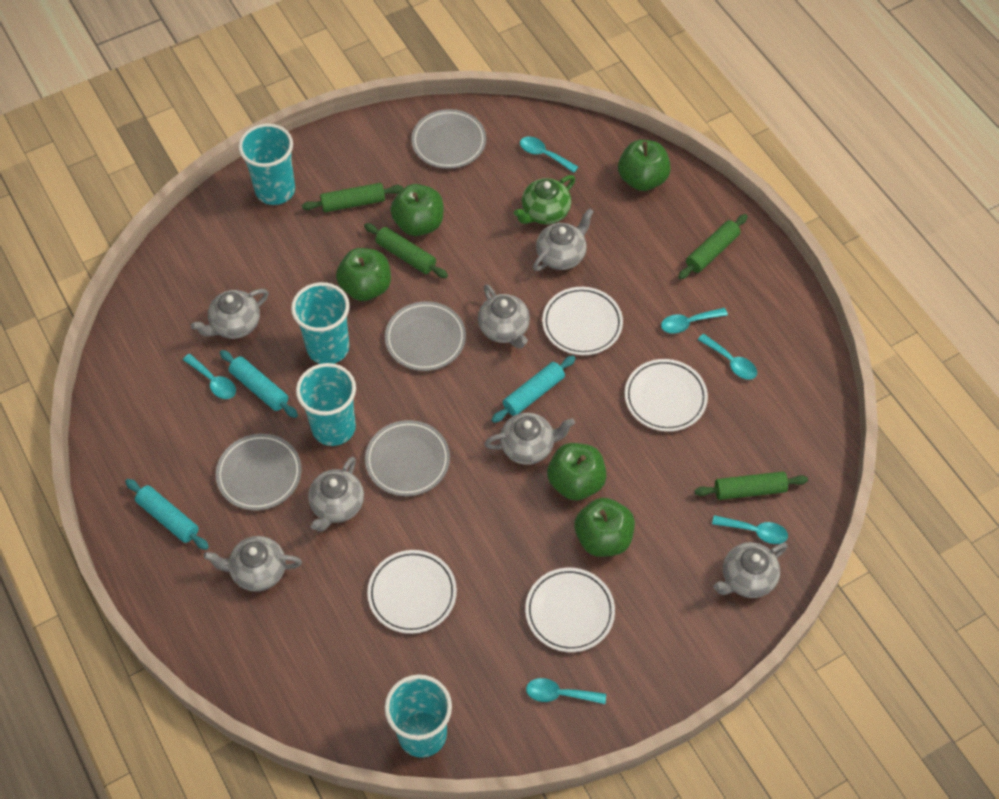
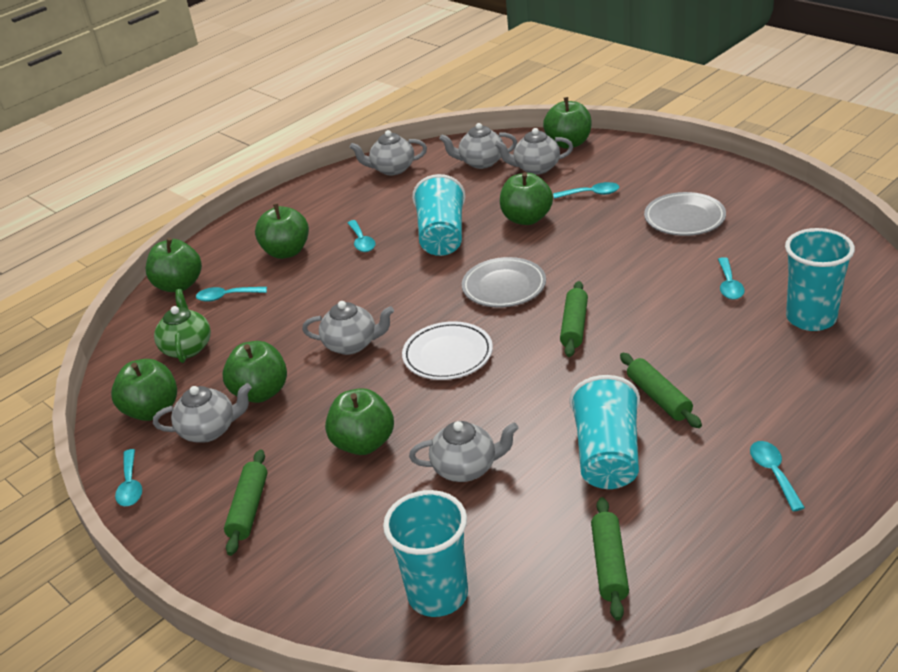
green apple: 5 -> 7
grey plate: 4 -> 2
grey teapot: 7 -> 6
turquoise rolling pin: 3 -> 0
white plate: 4 -> 1

